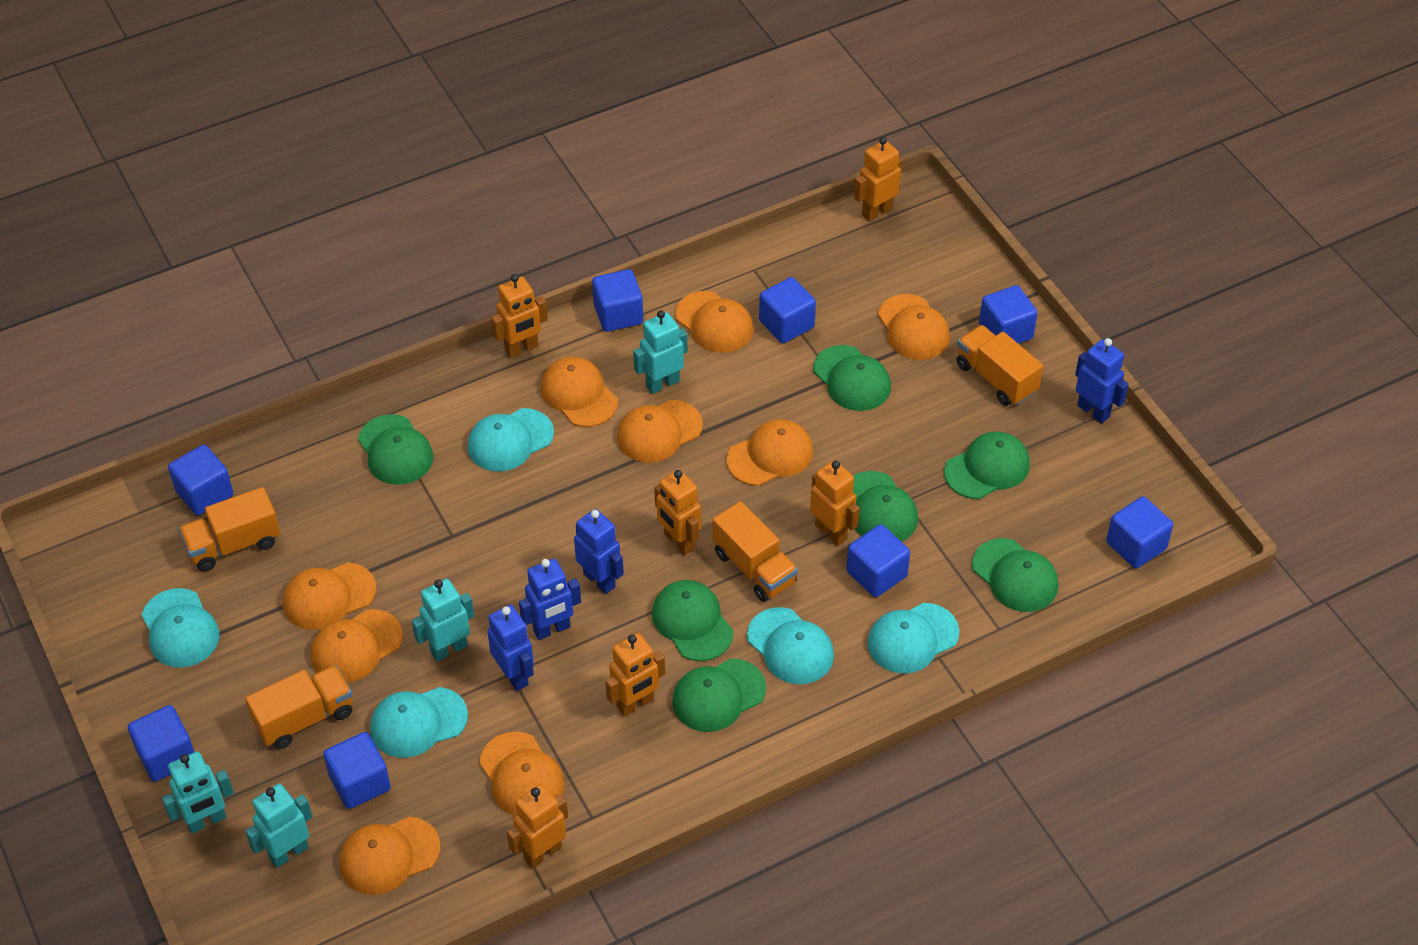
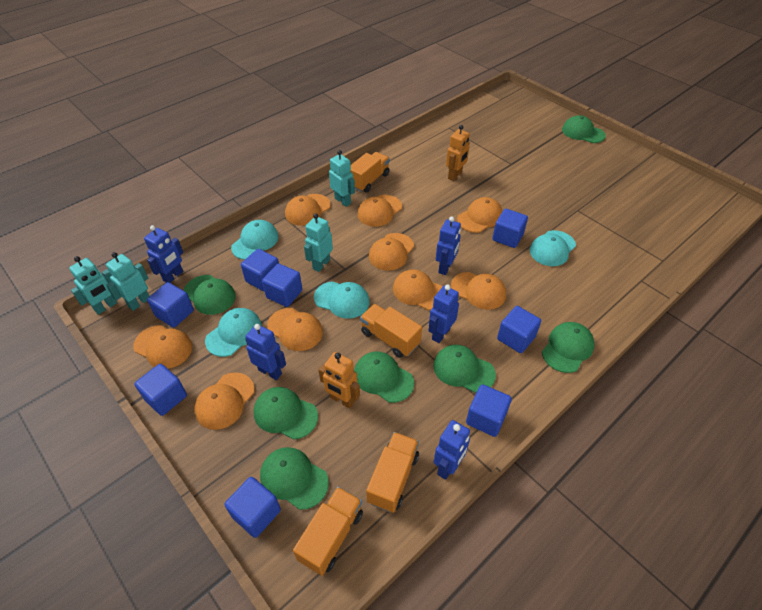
blue robot: 4 -> 5
orange robot: 6 -> 2
turquoise cap: 5 -> 4

